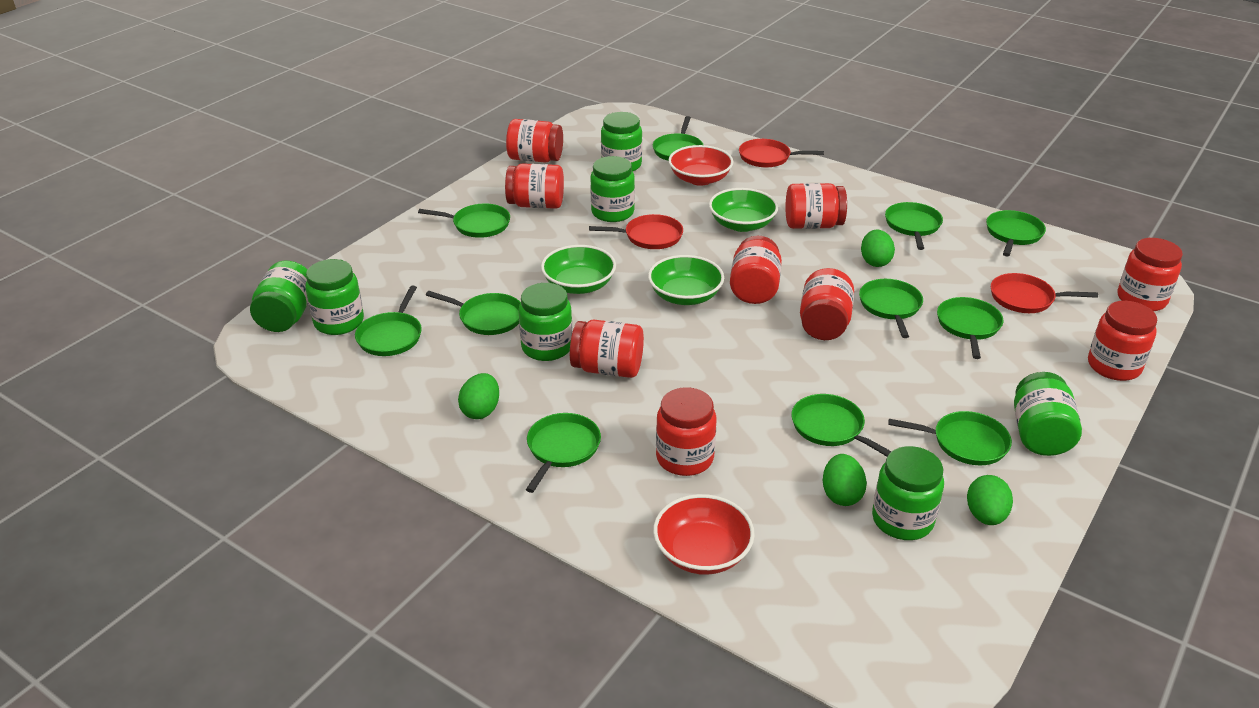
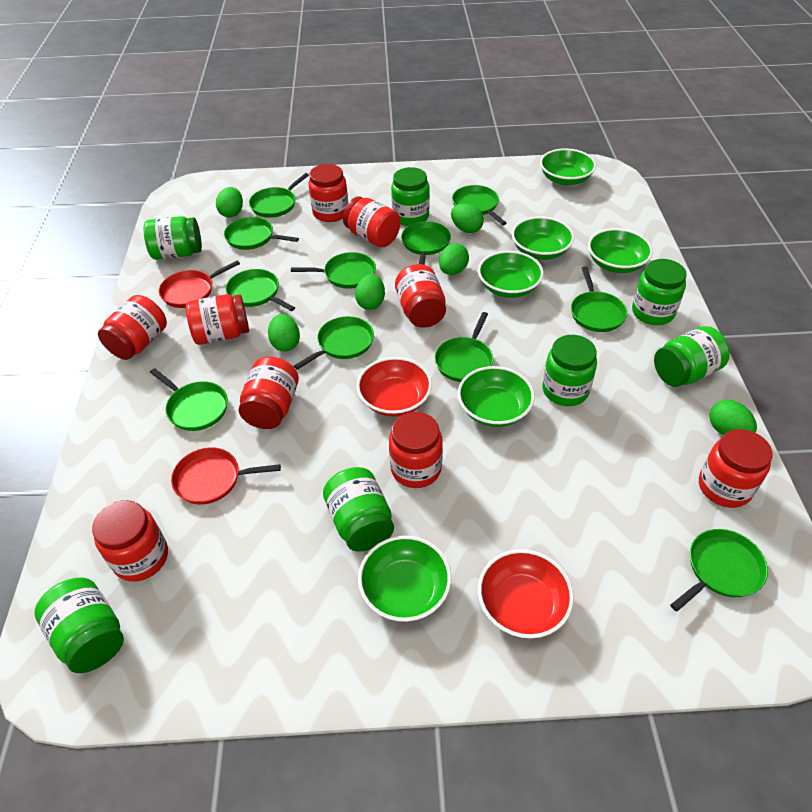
green bowl: 3 -> 6
green egg: 4 -> 6
red pan: 3 -> 2

